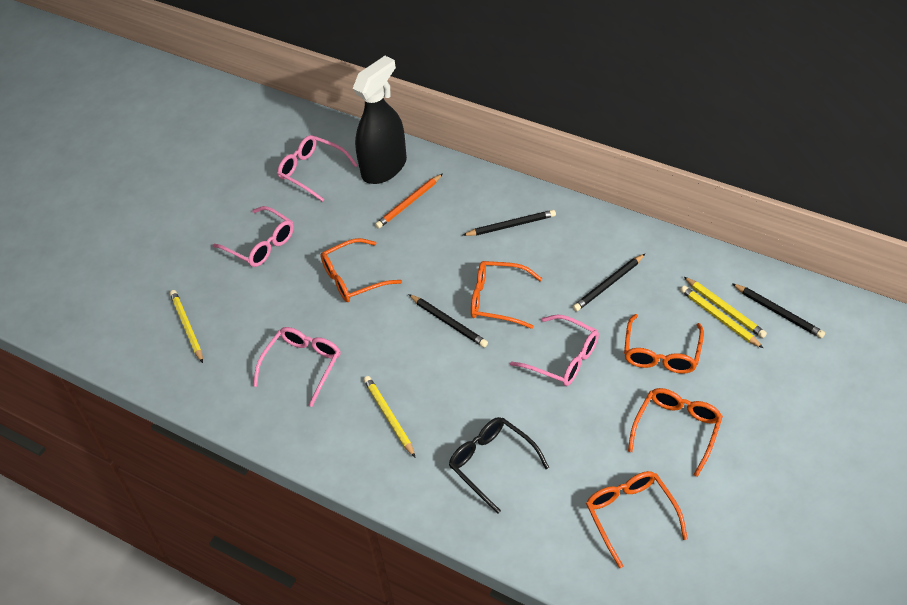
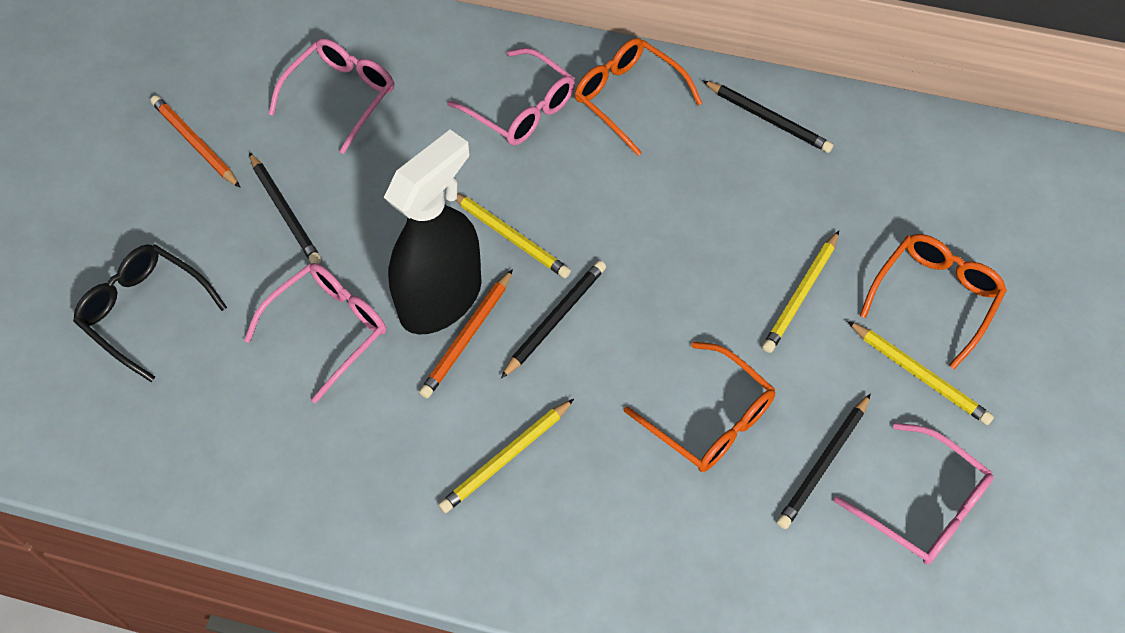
orange glasses: 5 -> 3
orange pencil: 1 -> 2

